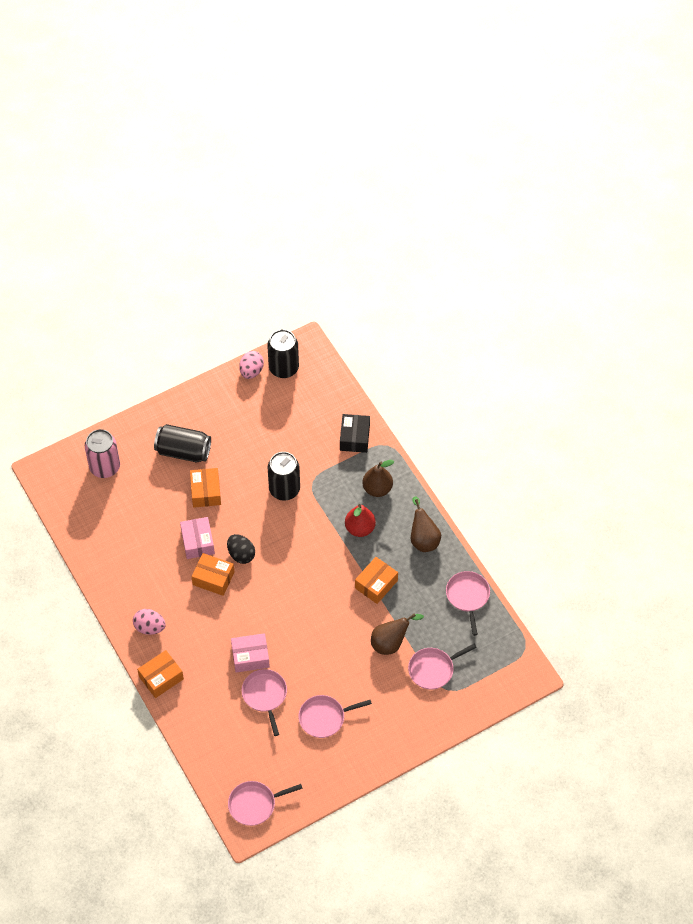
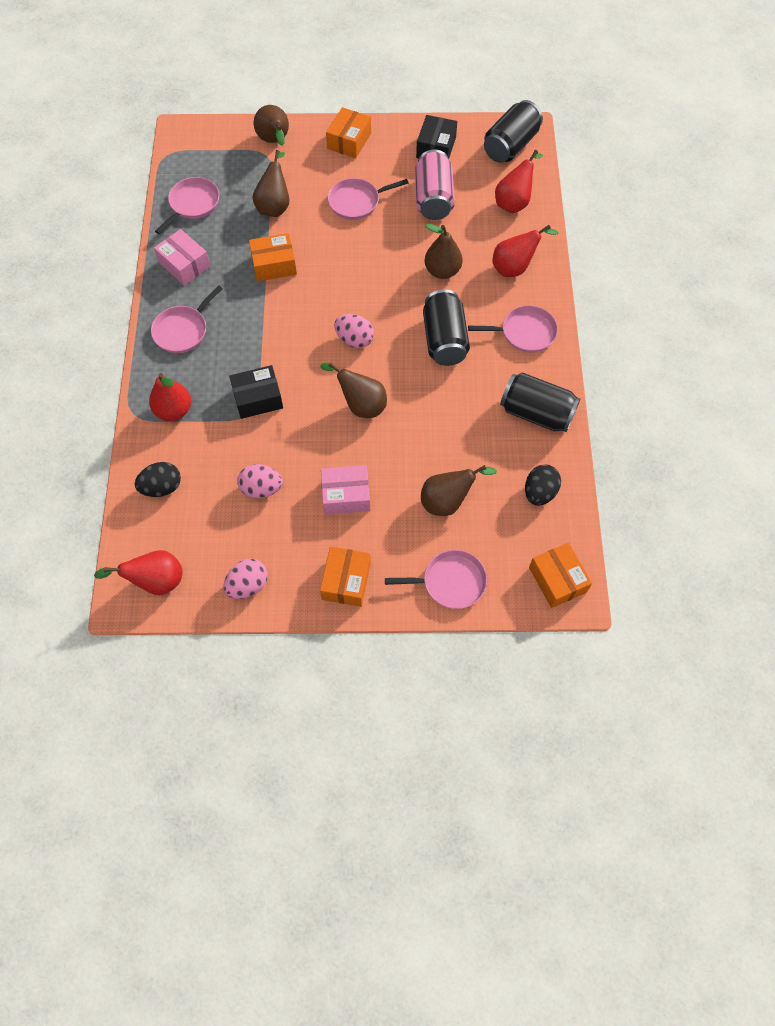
black box: 1 -> 2
black egg: 1 -> 2
brown pear: 3 -> 5
pink egg: 2 -> 3
red pear: 1 -> 4

